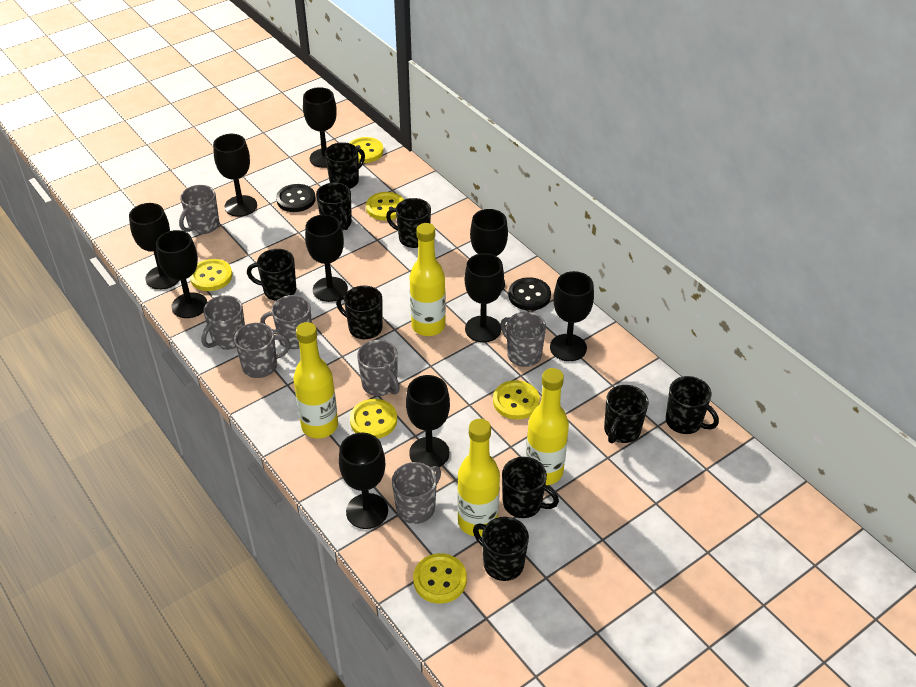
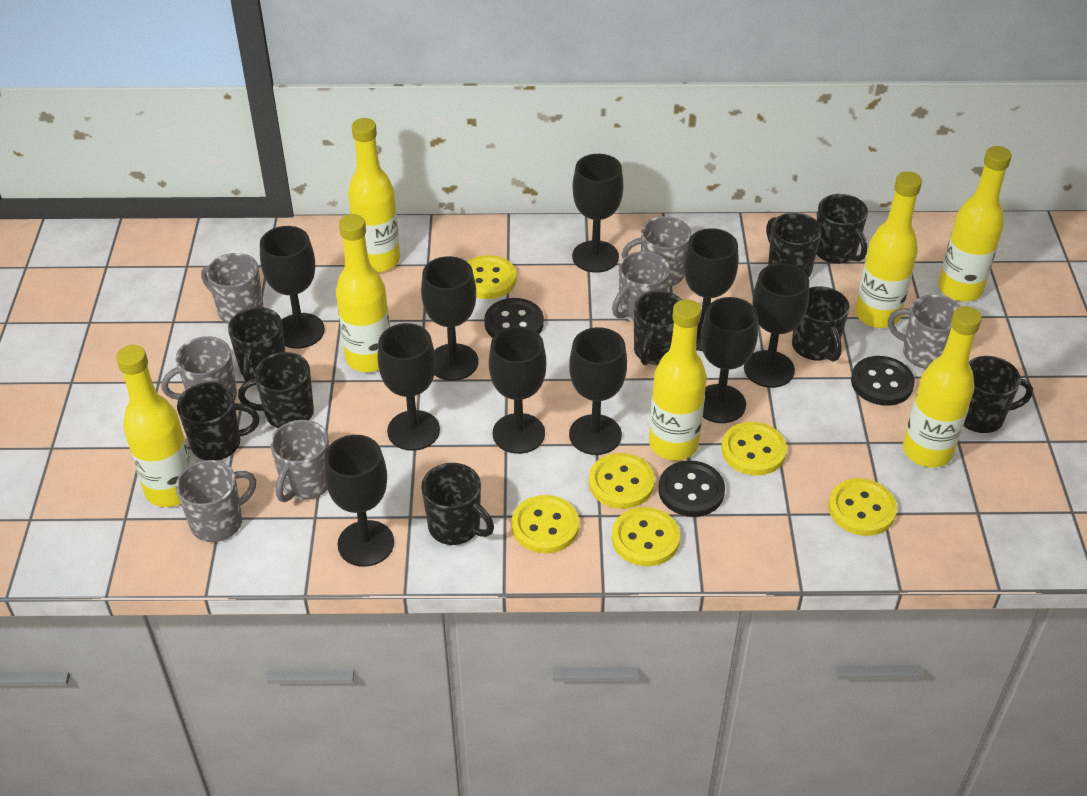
black button: 2 -> 3
yellow bottle: 4 -> 7

